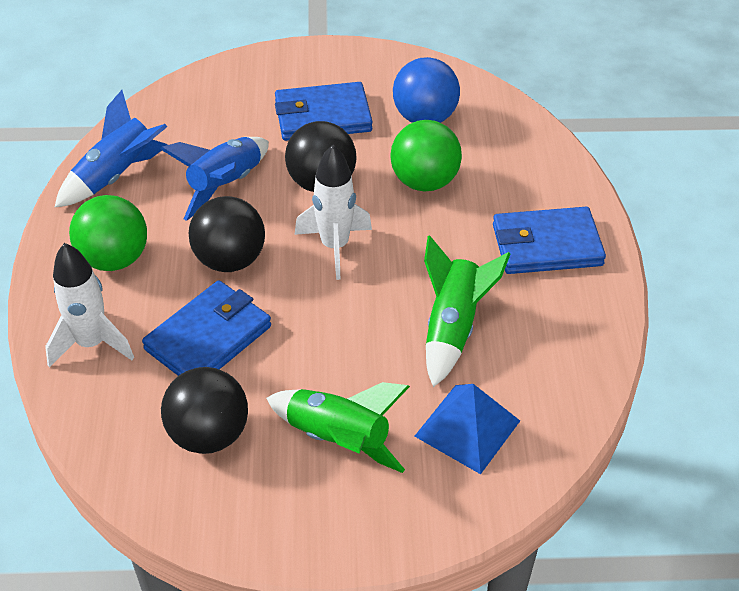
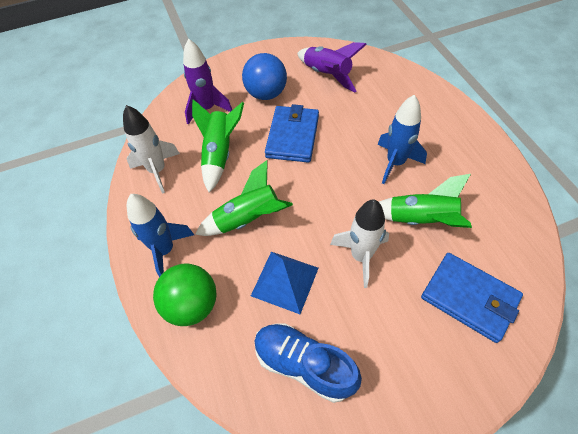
black ball: 3 -> 0
blue shoe: 0 -> 1
blue wallet: 3 -> 2
green ball: 2 -> 1
green rocket: 2 -> 3
purple rocket: 0 -> 2

